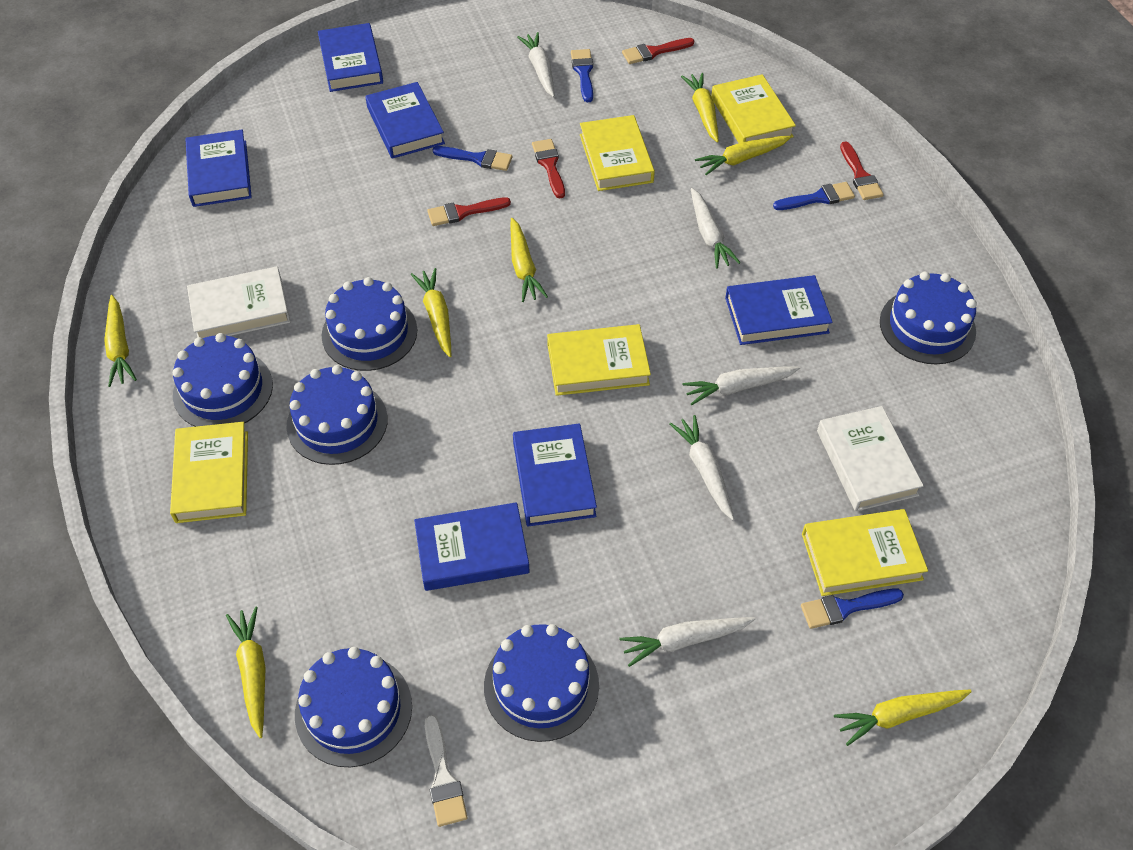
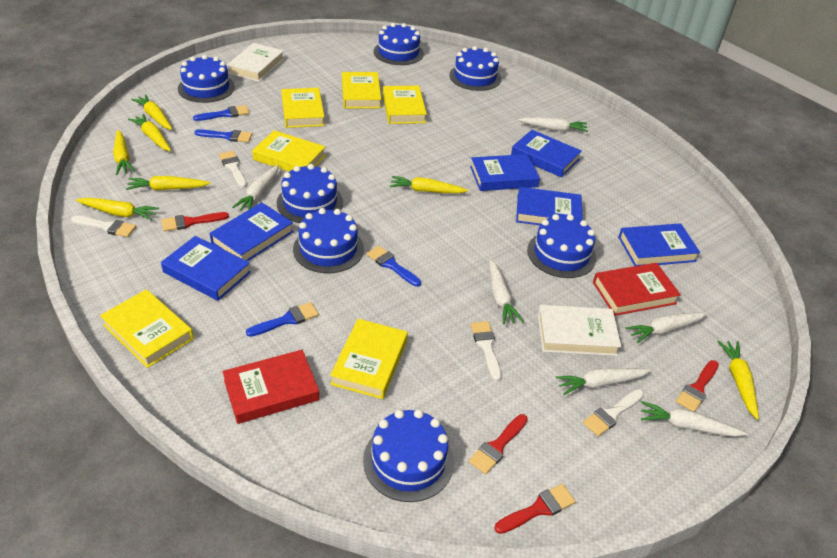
blue cake: 6 -> 7
red book: 0 -> 2
white brush: 1 -> 4
white carrot: 5 -> 6
yellow book: 5 -> 6

